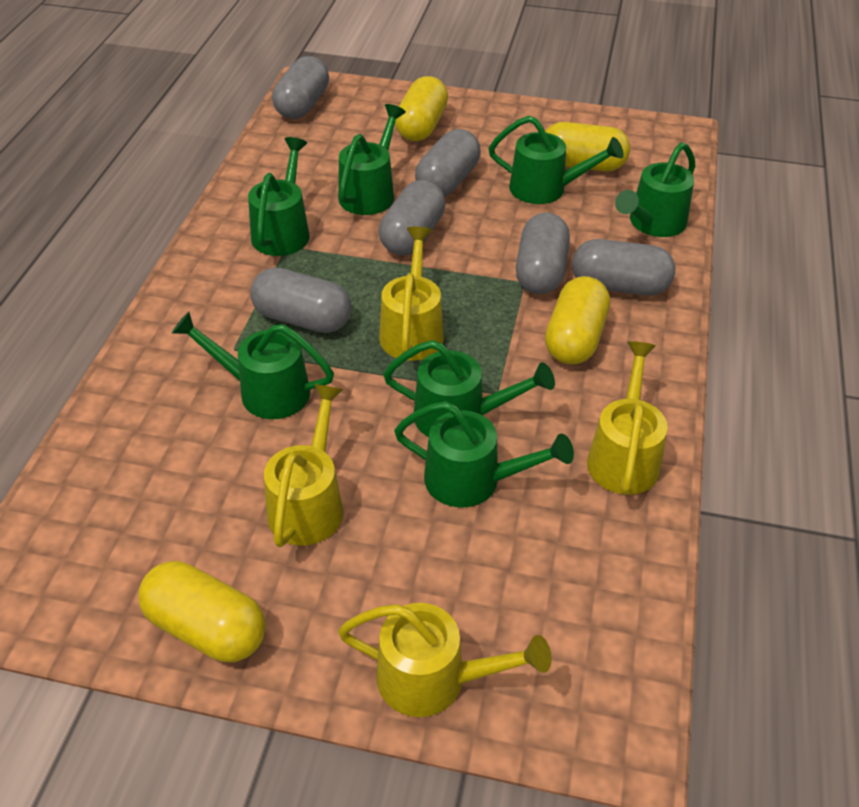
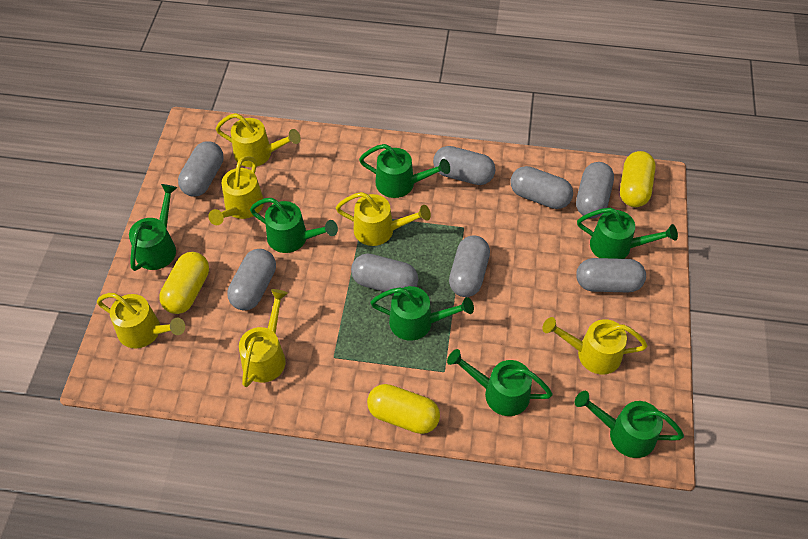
grey capsule: 6 -> 8
yellow capsule: 4 -> 3
yellow watering can: 4 -> 6

